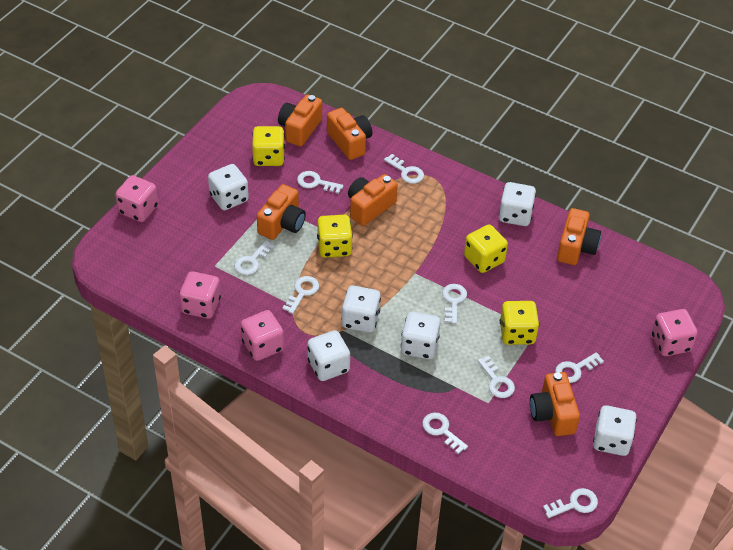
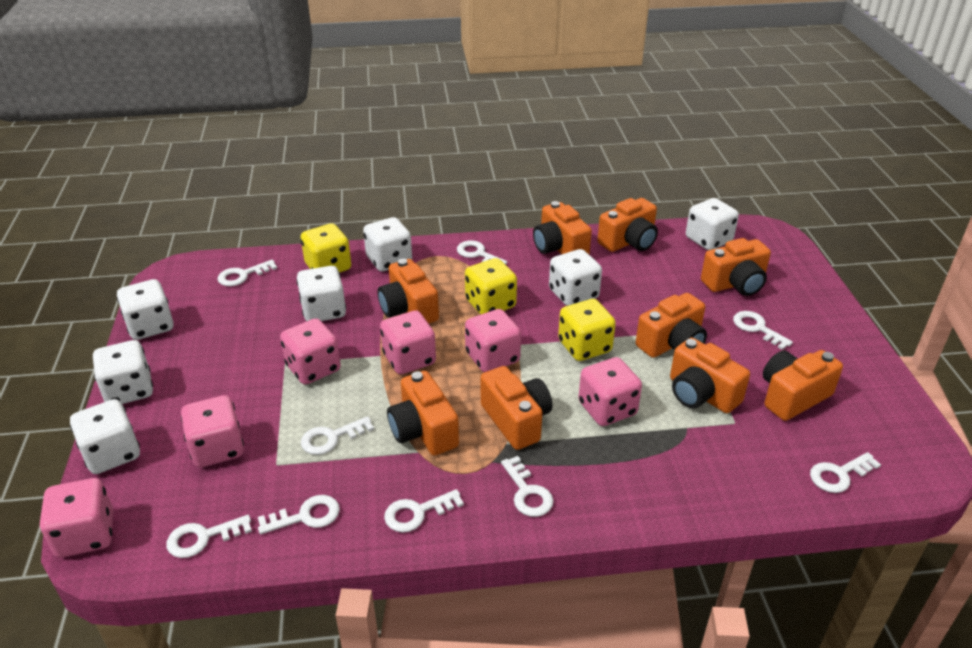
orange camera: 6 -> 9
pink dice: 4 -> 6
white dice: 6 -> 7
yellow dice: 4 -> 3

